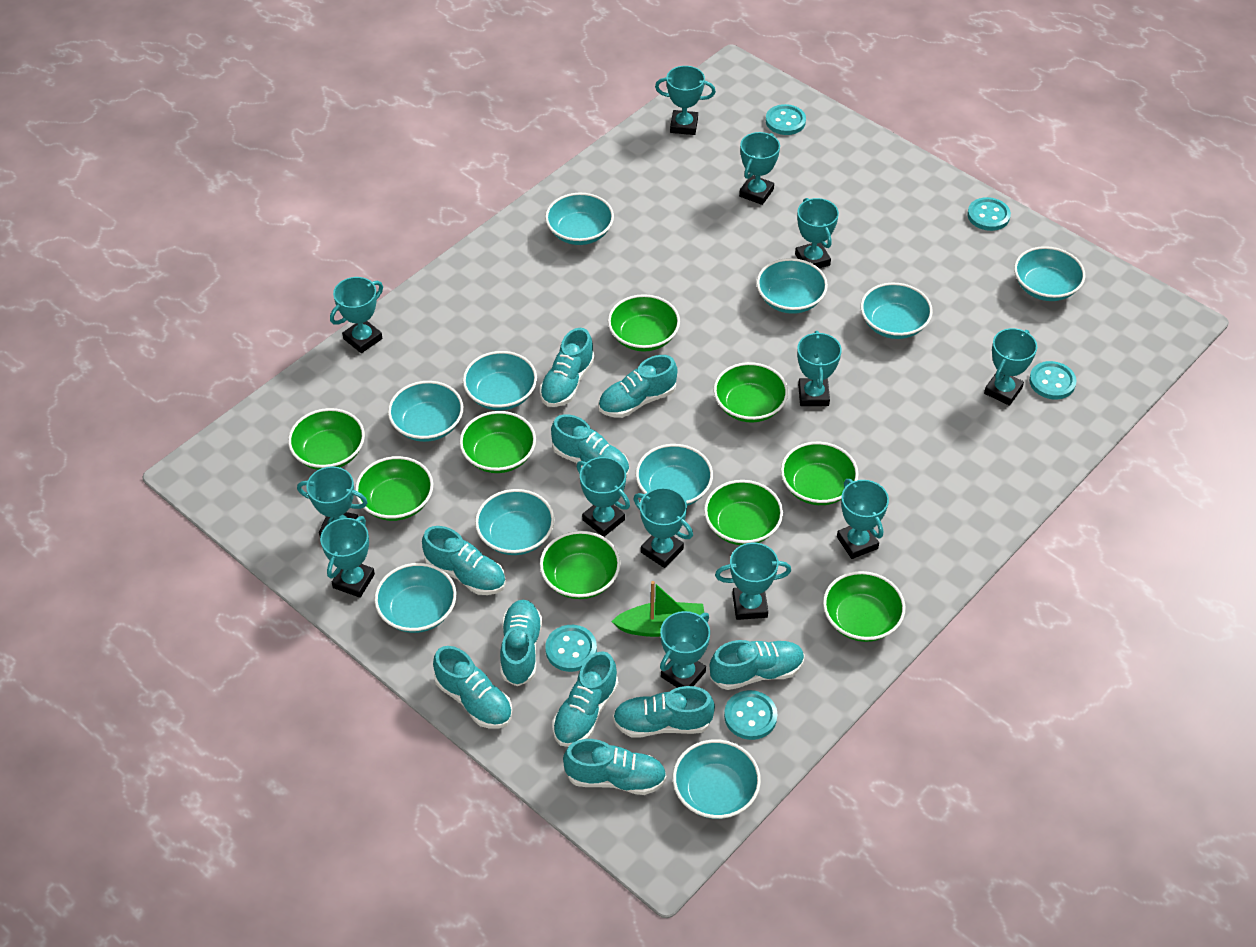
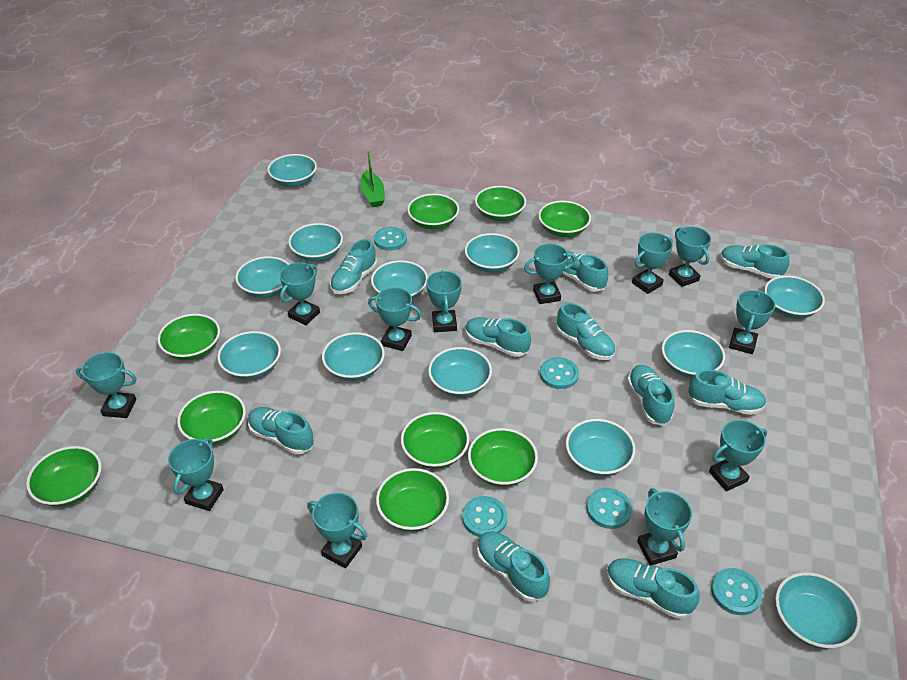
turquoise bowl: 10 -> 12
turquoise trophy: 13 -> 12

